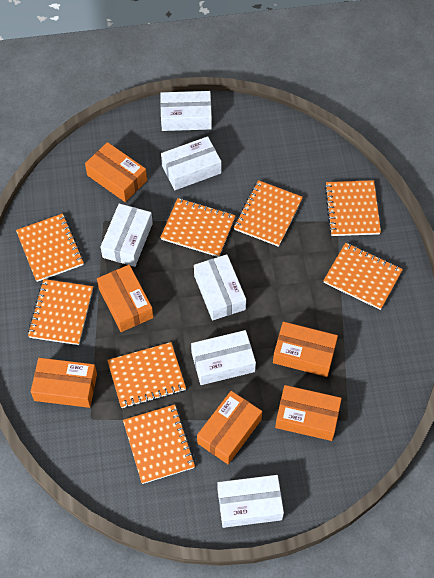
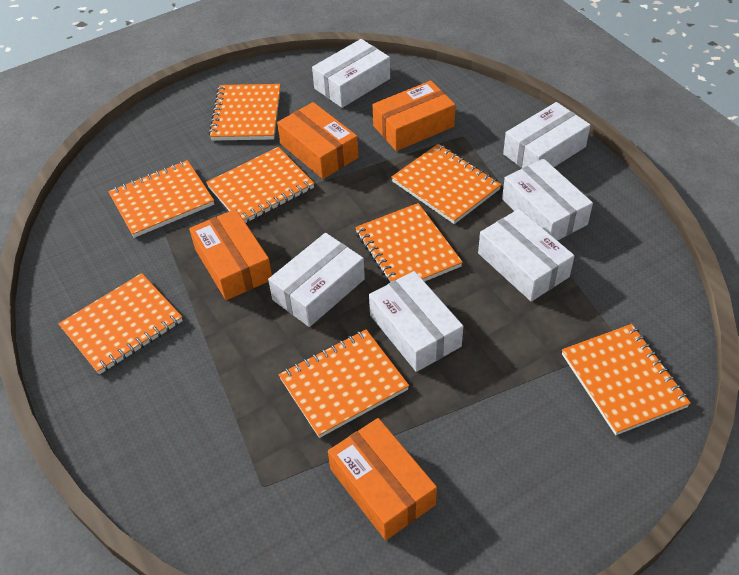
orange box: 6 -> 4

